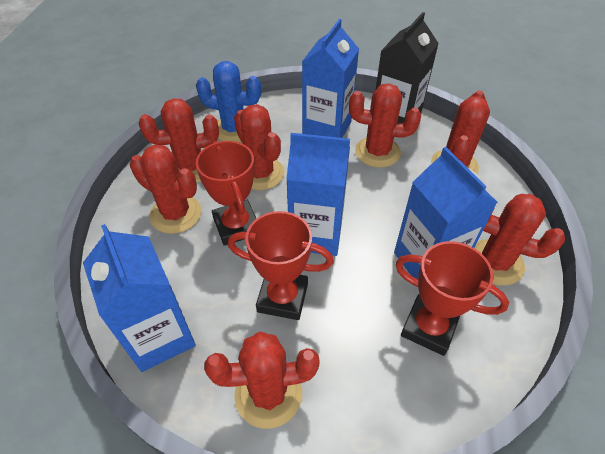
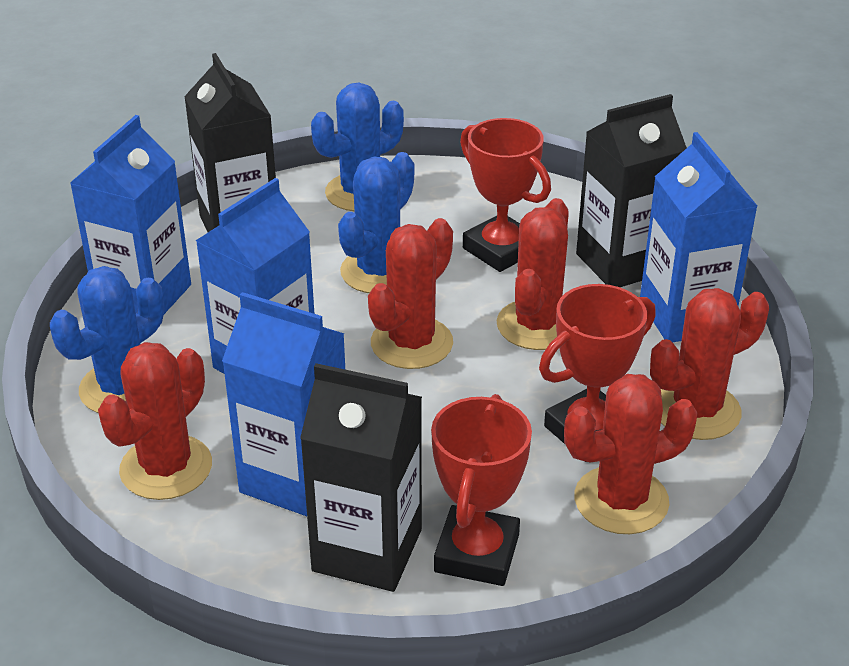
black carton: 1 -> 3
blue cactus: 1 -> 3
red cactus: 7 -> 5

